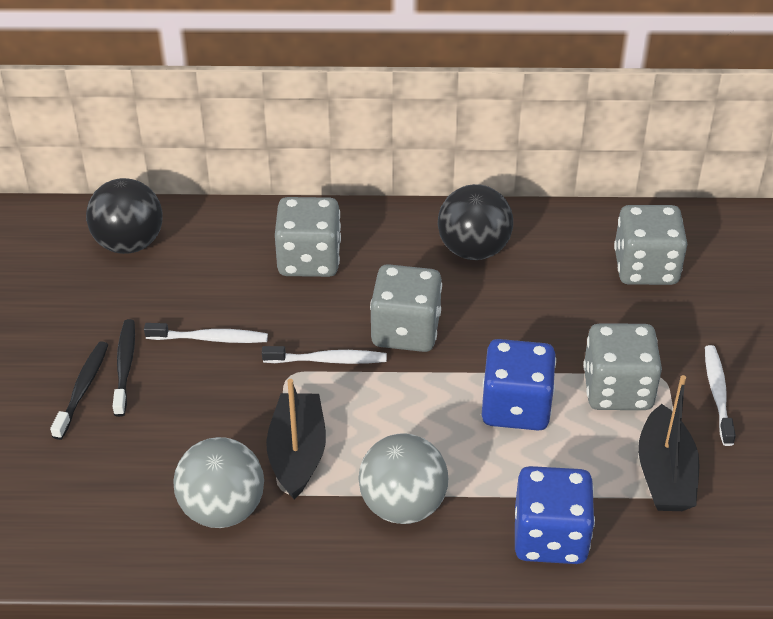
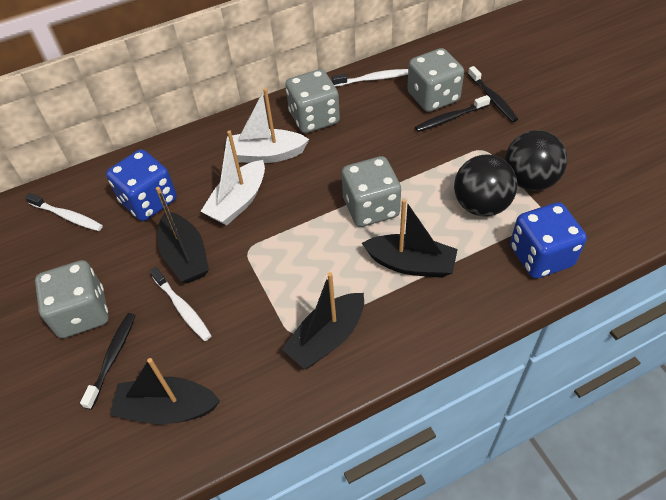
black boat: 2 -> 4
black toothbrush: 2 -> 3
grey ball: 2 -> 0
white boat: 0 -> 2

